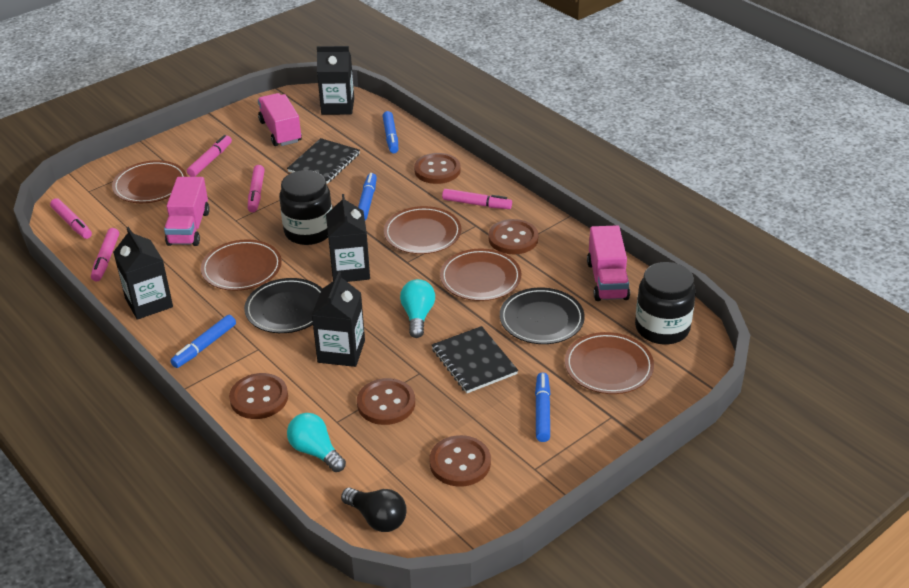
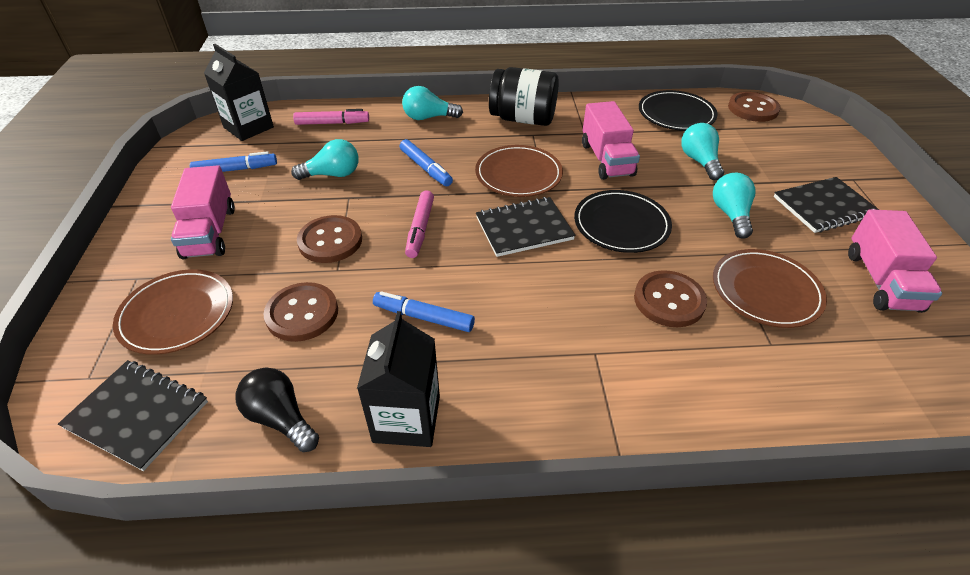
black carton: 4 -> 2
black jar: 2 -> 1
black notebook: 2 -> 3
blue marker: 4 -> 3
brown button: 5 -> 4
brown plate: 5 -> 3
pink marker: 5 -> 2
turquoise light bulb: 2 -> 4

